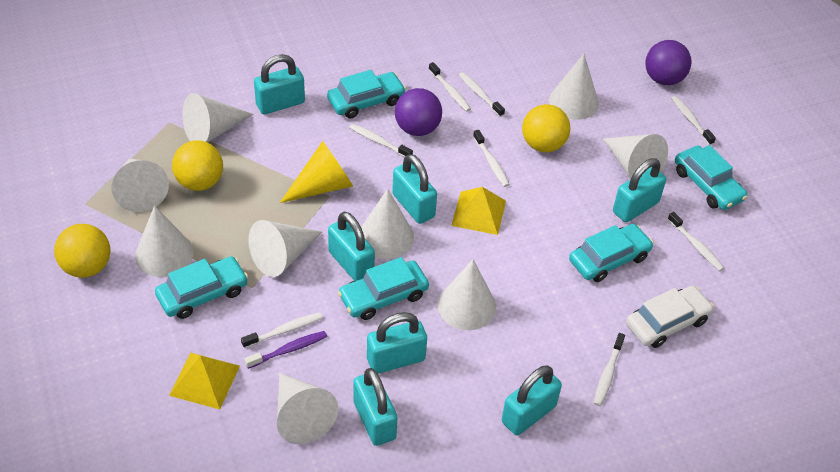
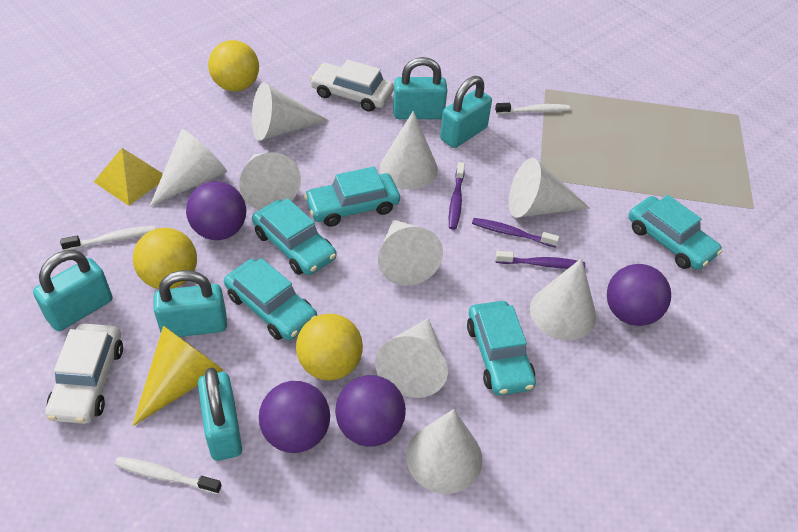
purple ball: 2 -> 4
purple toothbrush: 1 -> 3
turquoise padlock: 7 -> 5
white car: 1 -> 2
white toothbrush: 8 -> 3
yellow pyramid: 2 -> 1

